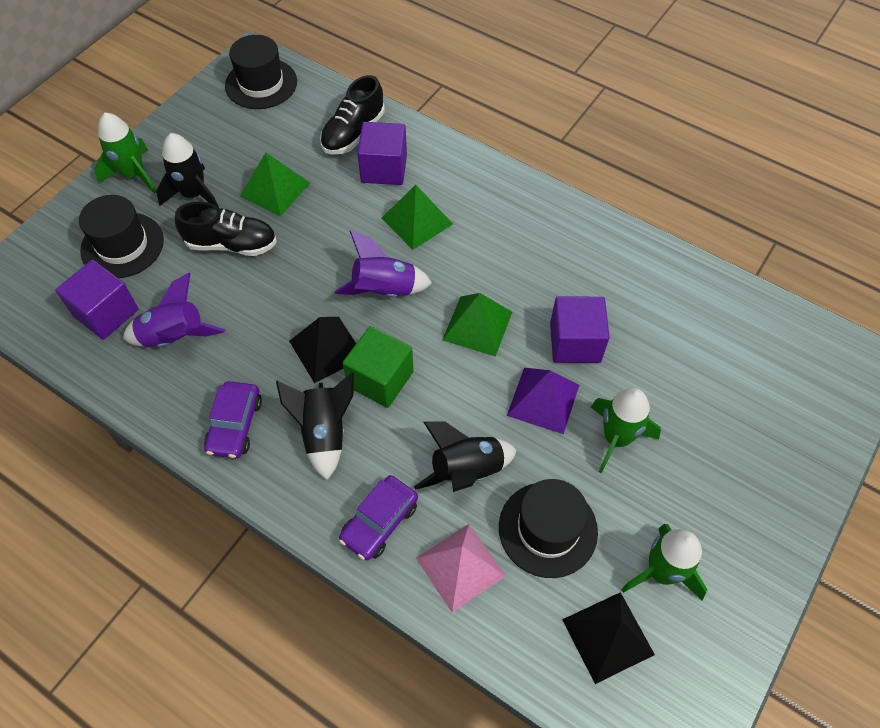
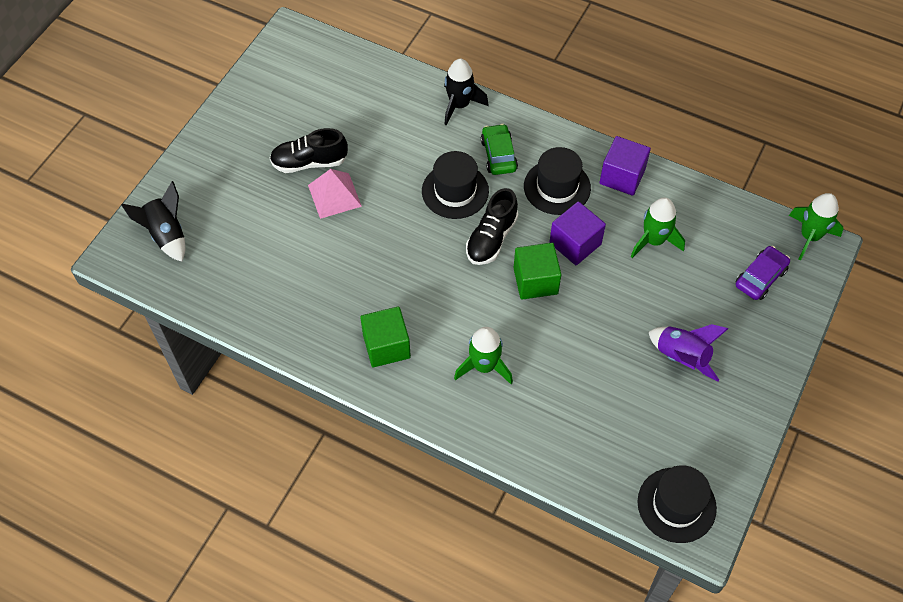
black pyramid: 2 -> 0
black rocket: 3 -> 2
green car: 0 -> 1
green cube: 1 -> 2
green pyramid: 3 -> 0
purple car: 2 -> 1
purple cube: 3 -> 2
purple pyramid: 1 -> 0
purple rocket: 2 -> 1

